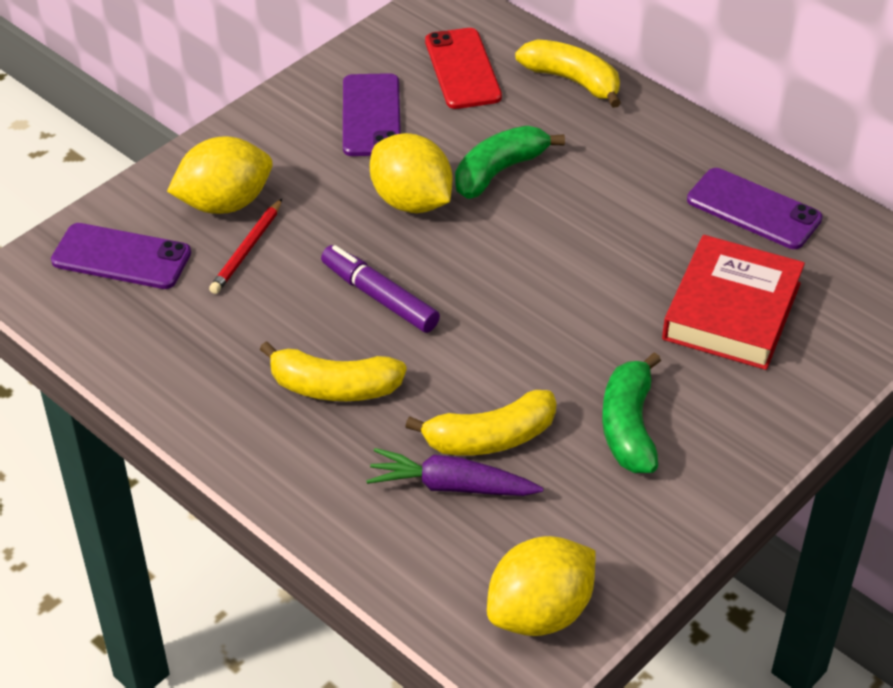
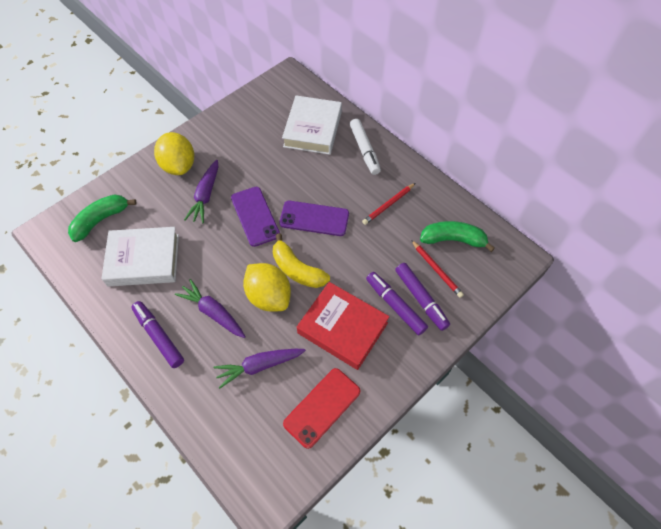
purple carrot: 1 -> 3
purple marker: 1 -> 3
purple phone: 3 -> 2
red pencil: 1 -> 2
white book: 0 -> 2
white marker: 0 -> 1
yellow banana: 3 -> 1
yellow lemon: 3 -> 2

